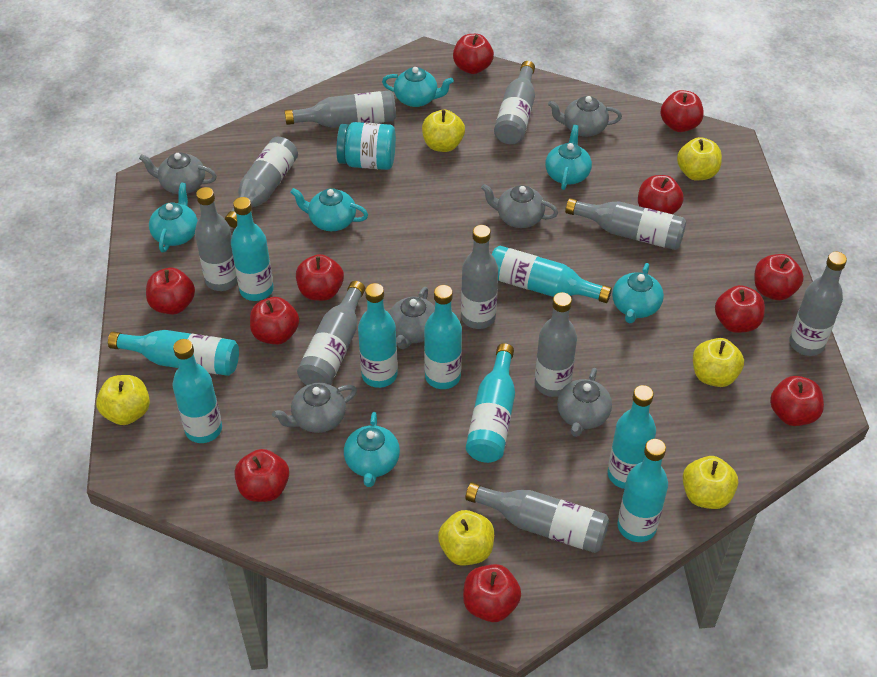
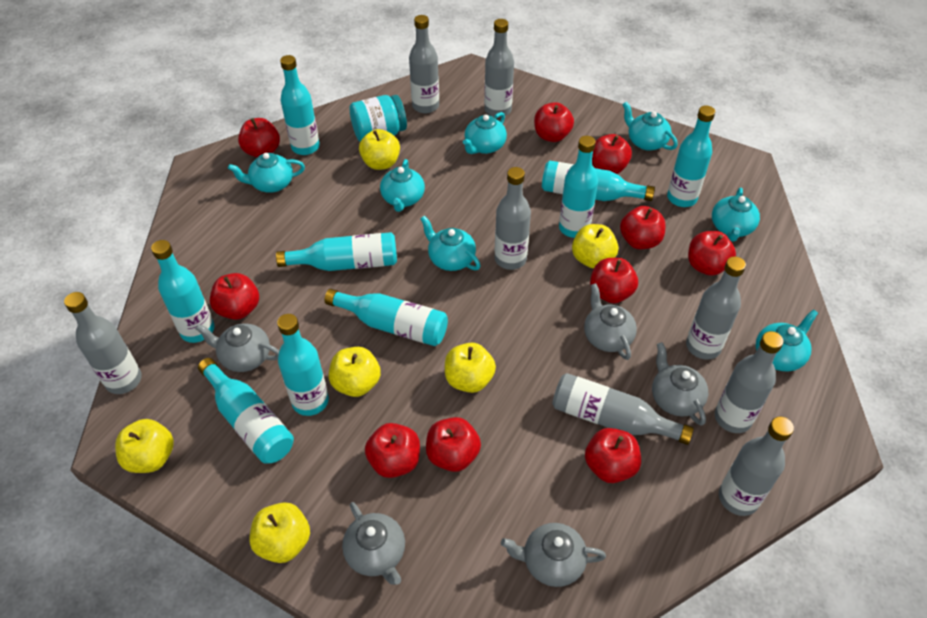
grey bottle: 10 -> 8
grey teapot: 6 -> 5
red apple: 11 -> 10
turquoise teapot: 6 -> 7

